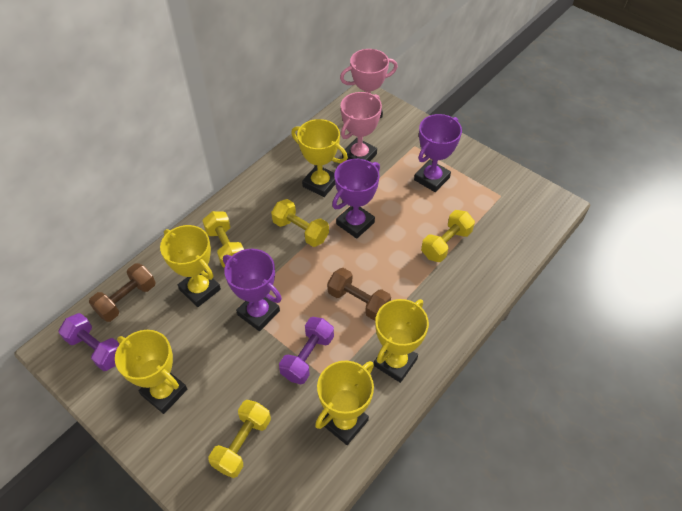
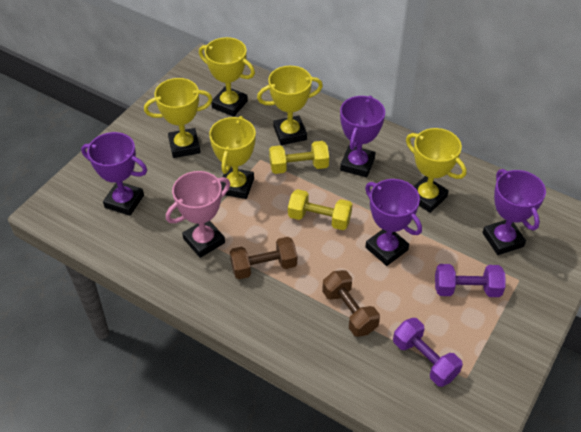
pink trophy: 2 -> 1
purple trophy: 3 -> 4
yellow dumbbell: 4 -> 2

